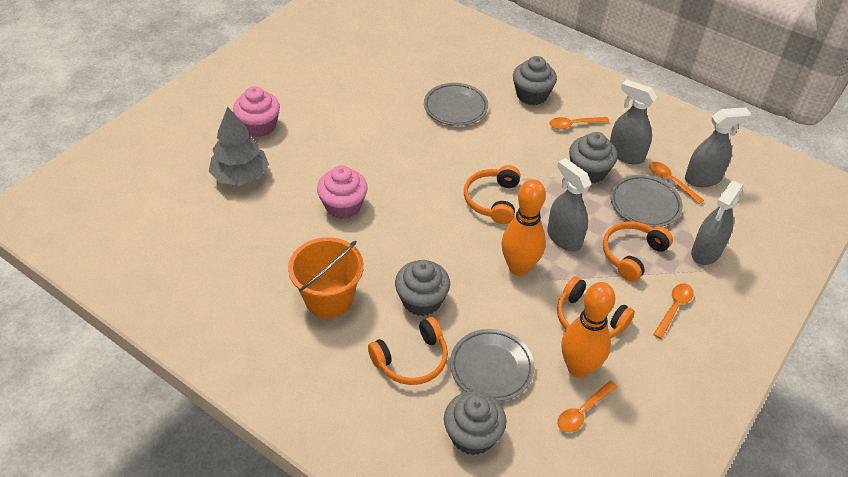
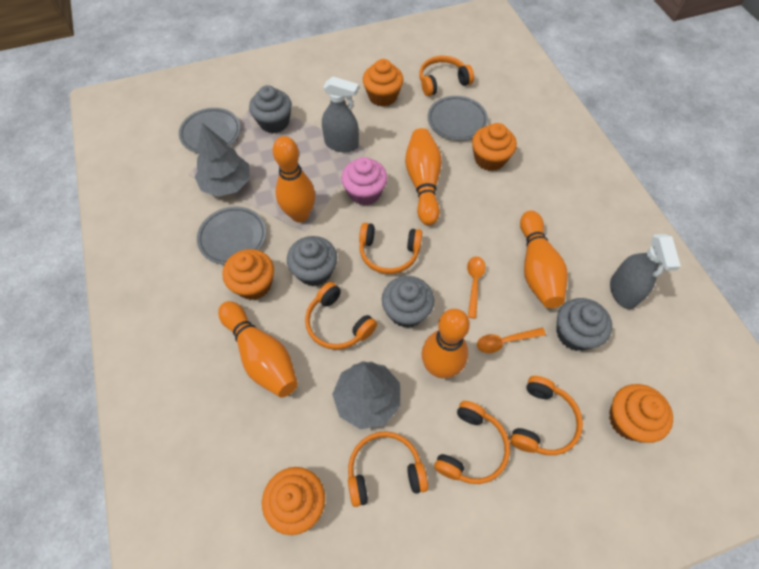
grey spray bottle: 4 -> 2
grey tree: 1 -> 2
orange bowling pin: 2 -> 5
orange bucket: 1 -> 0
orange cupcake: 0 -> 5
orange headphones: 4 -> 6
orange spoon: 4 -> 2
pink cupcake: 2 -> 1

